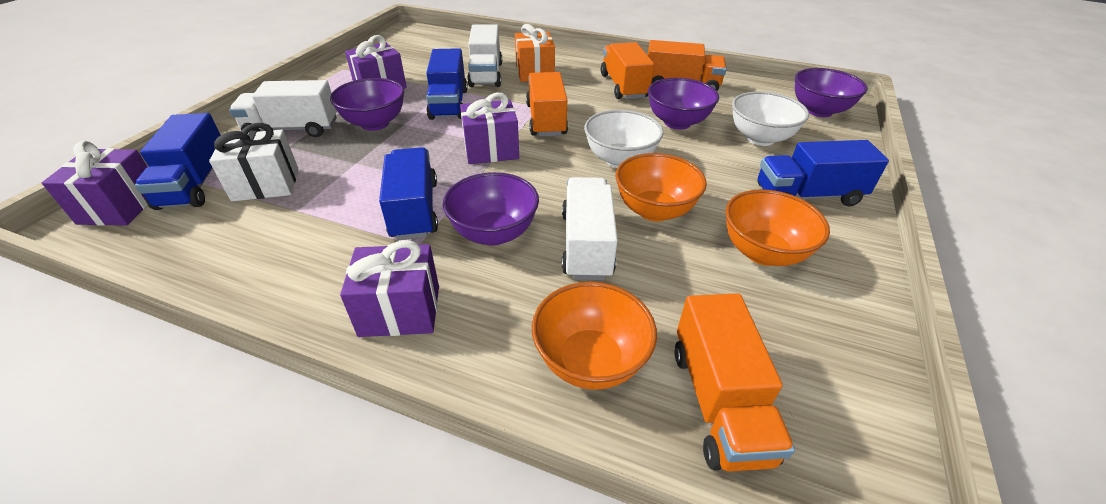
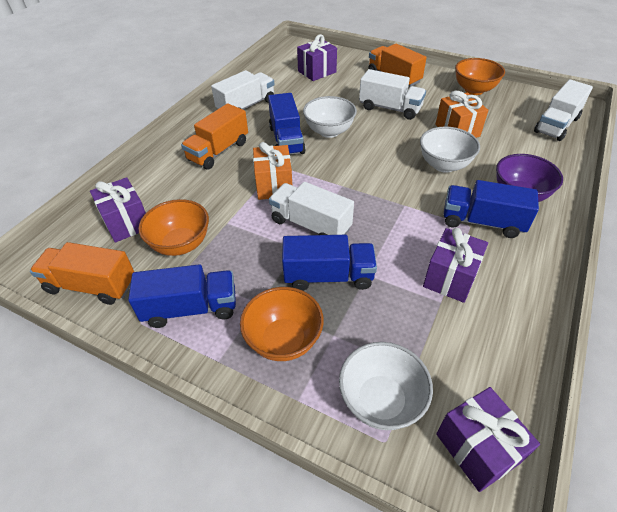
orange gift: 1 -> 2
orange truck: 4 -> 3
purple bowl: 4 -> 1
white bowl: 2 -> 3
white gift: 1 -> 0
white truck: 3 -> 4

